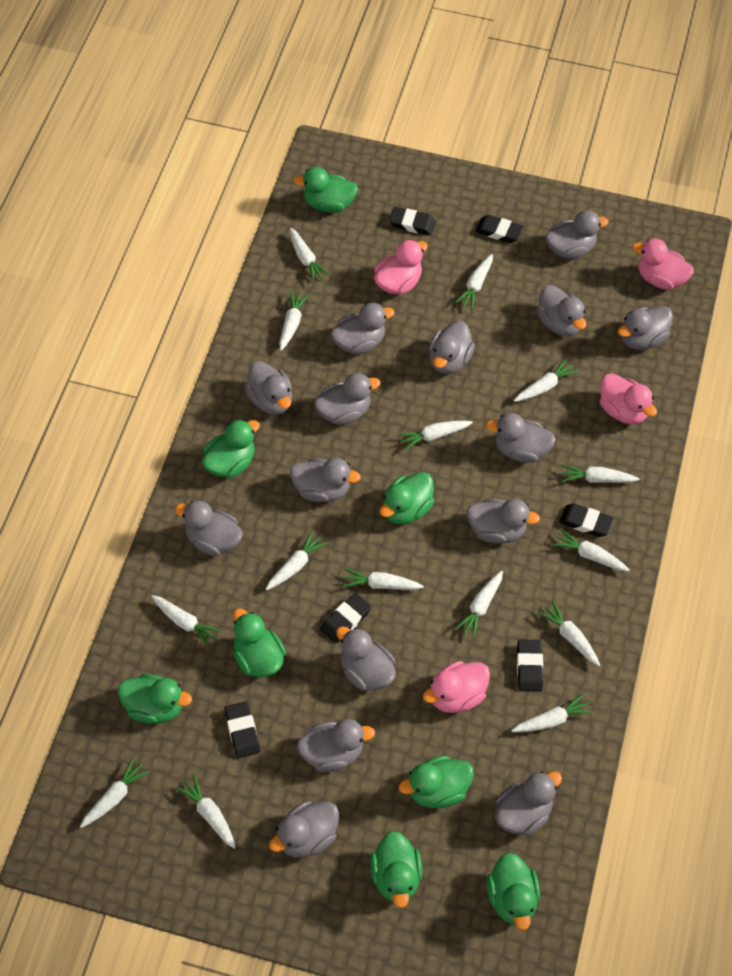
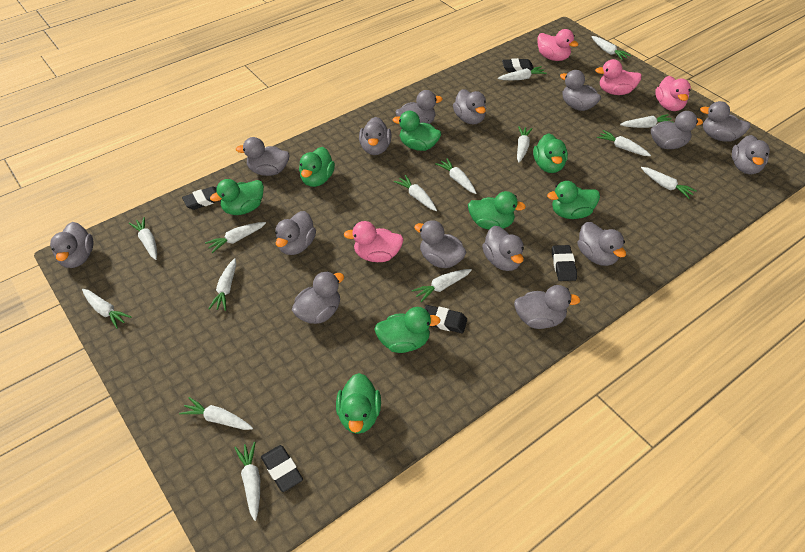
black eraser: 6 -> 5

